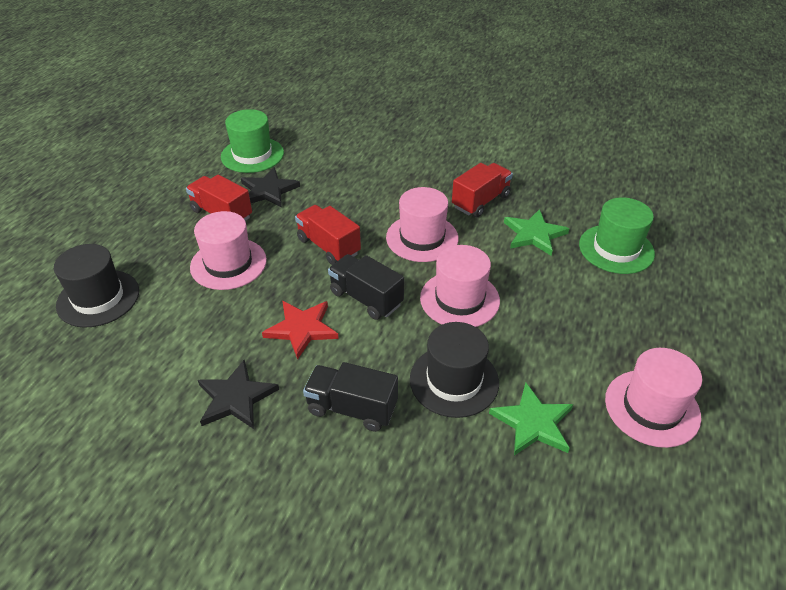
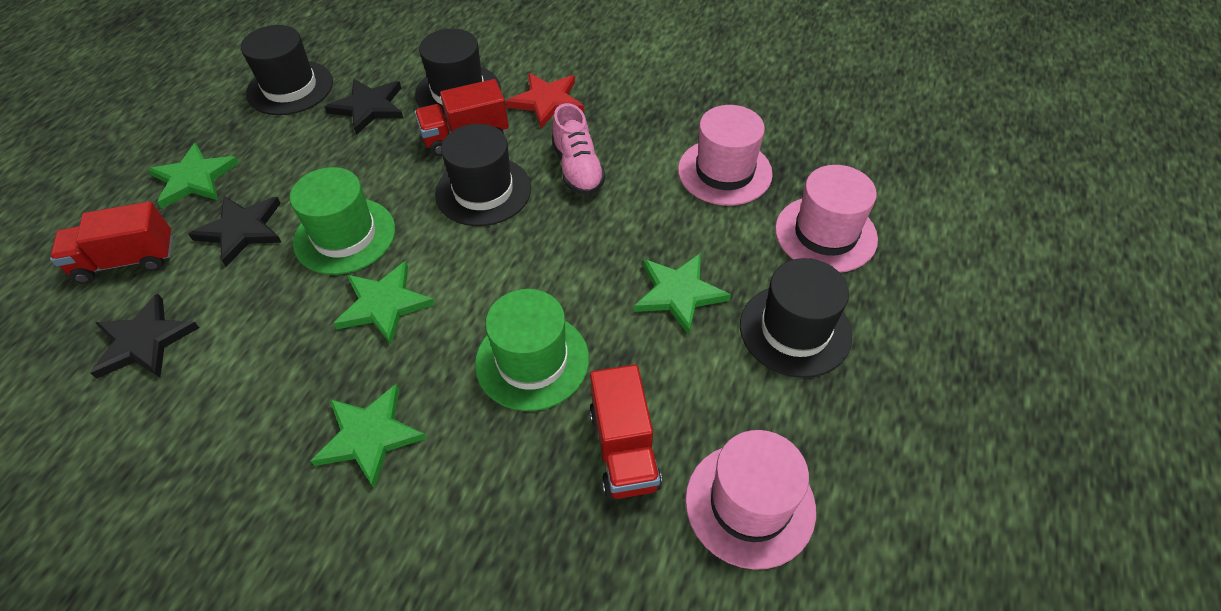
black hat: 2 -> 4
black star: 2 -> 3
black truck: 2 -> 0
green star: 2 -> 4
pink hat: 4 -> 3
pink shoe: 0 -> 1

